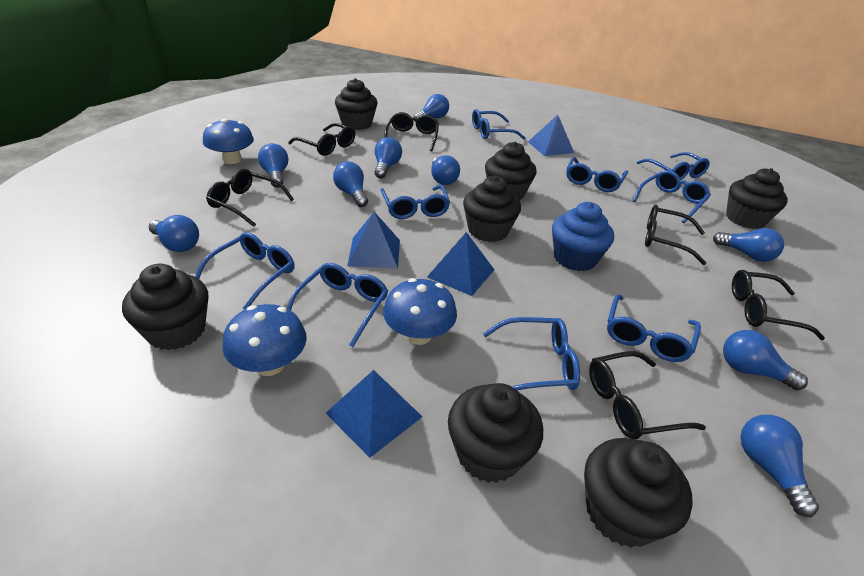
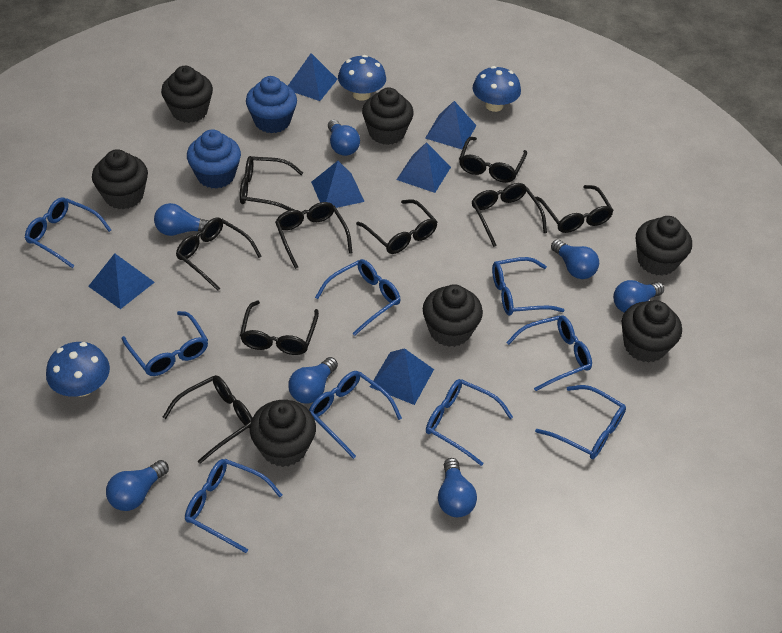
black glasses: 6 -> 9
blue cupcake: 1 -> 2
blue light bulb: 9 -> 7
blue pyramid: 4 -> 6

